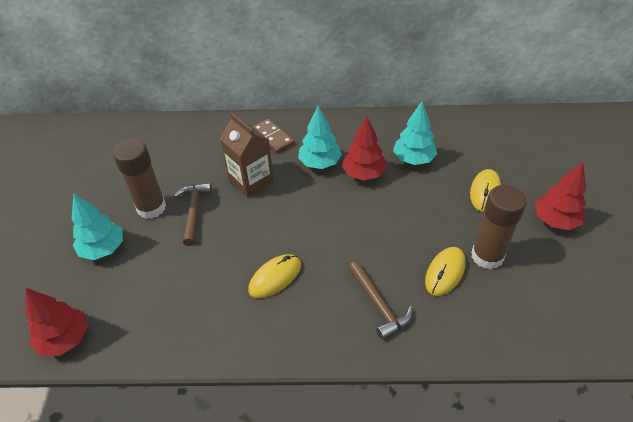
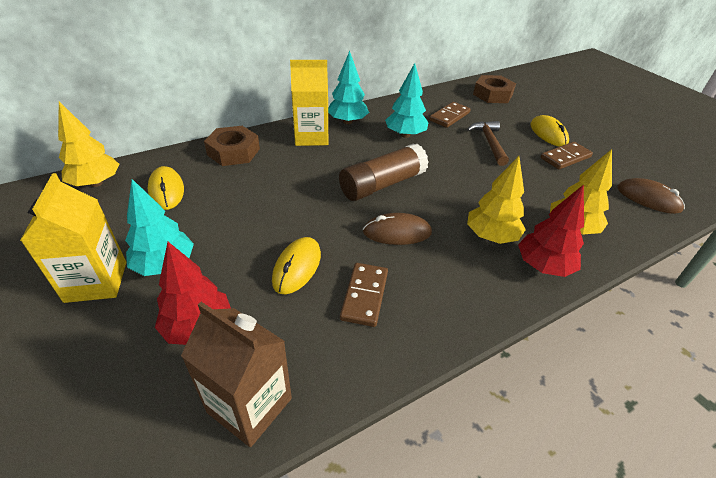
brown domino: 1 -> 3
brown glue stick: 2 -> 1
brown hammer: 2 -> 1
brown mouse: 0 -> 2
brown nut: 0 -> 2
red tree: 3 -> 2
yellow carton: 0 -> 2
yellow tree: 0 -> 3

